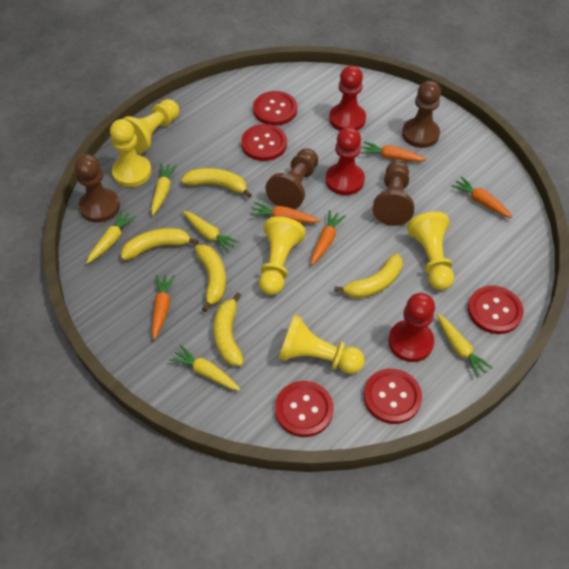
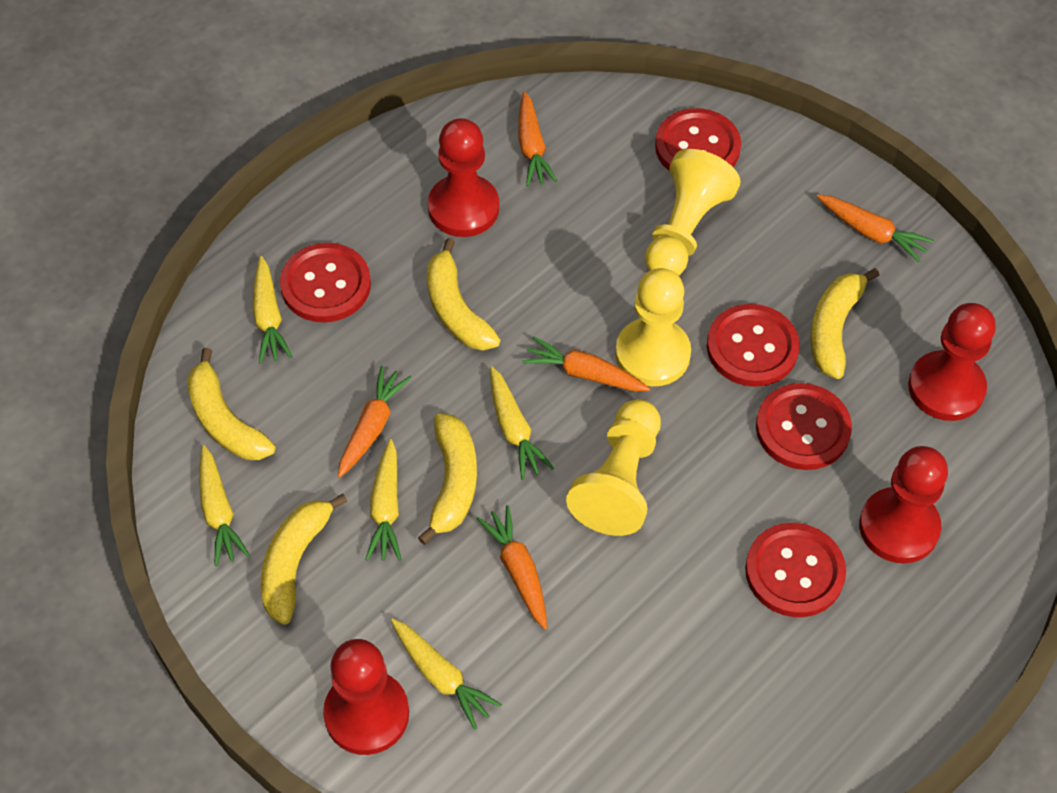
brown pawn: 4 -> 0
red pawn: 3 -> 4
yellow pawn: 5 -> 3

